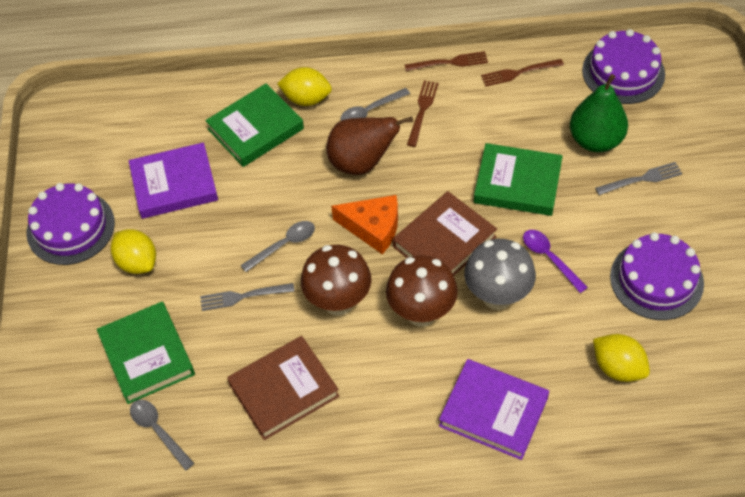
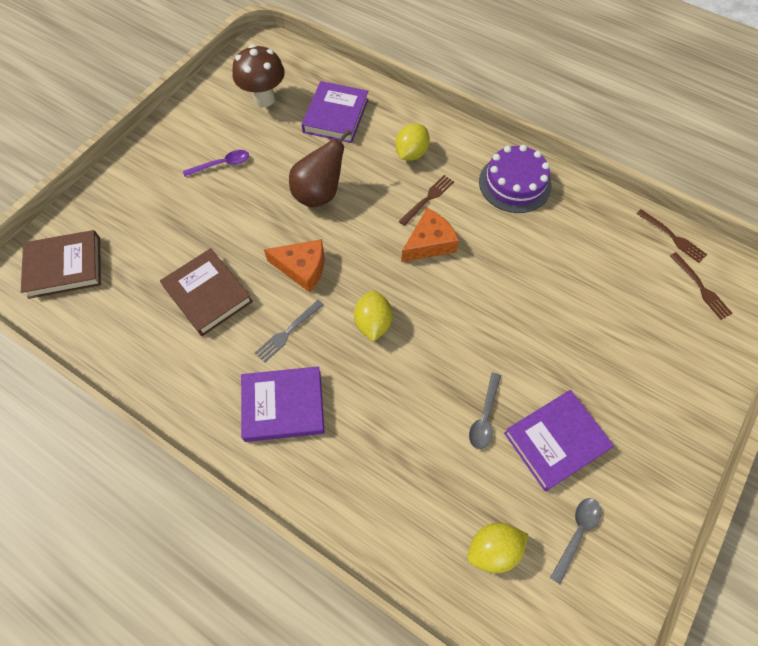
brown mushroom: 2 -> 1
green book: 3 -> 0
green pear: 1 -> 0
grey fork: 2 -> 1
grey mushroom: 1 -> 0
grey spoon: 3 -> 2
orange cheese: 1 -> 2
purple book: 2 -> 3
purple cake: 3 -> 1

